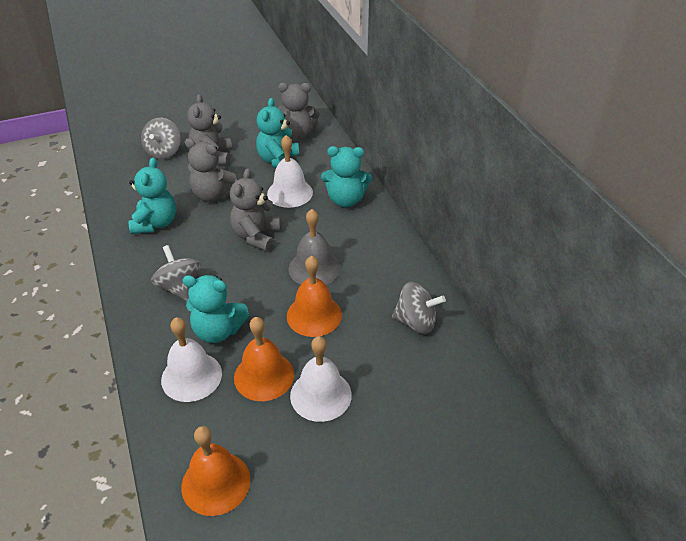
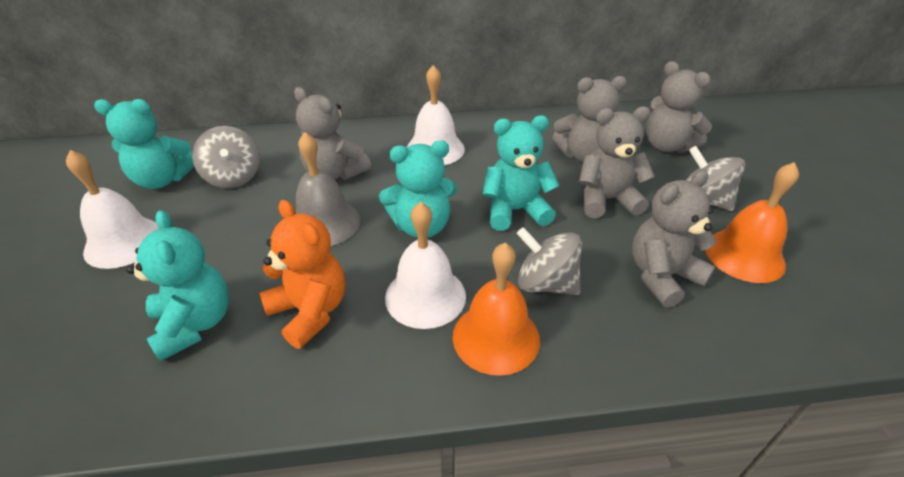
grey teddy bear: 4 -> 5
orange bell: 3 -> 2
orange teddy bear: 0 -> 1

